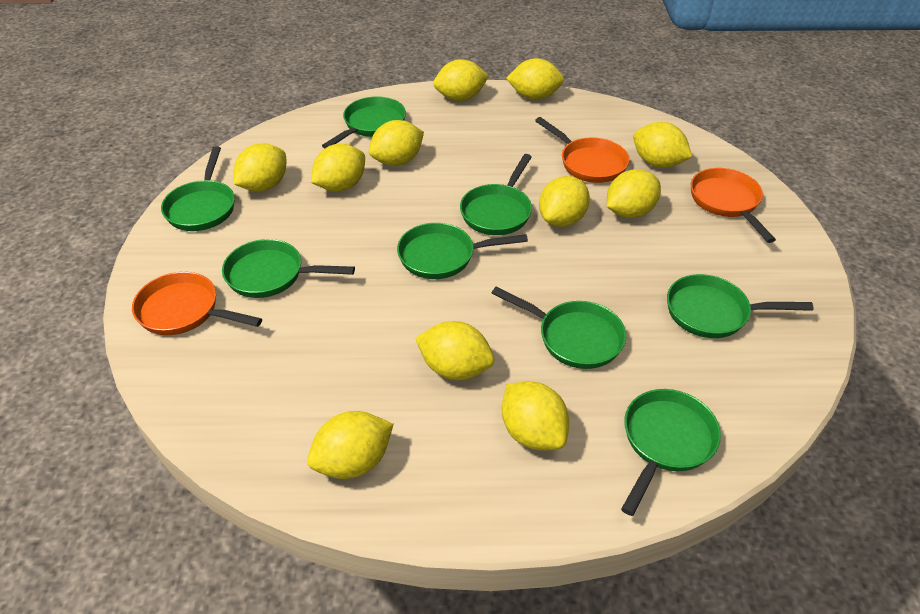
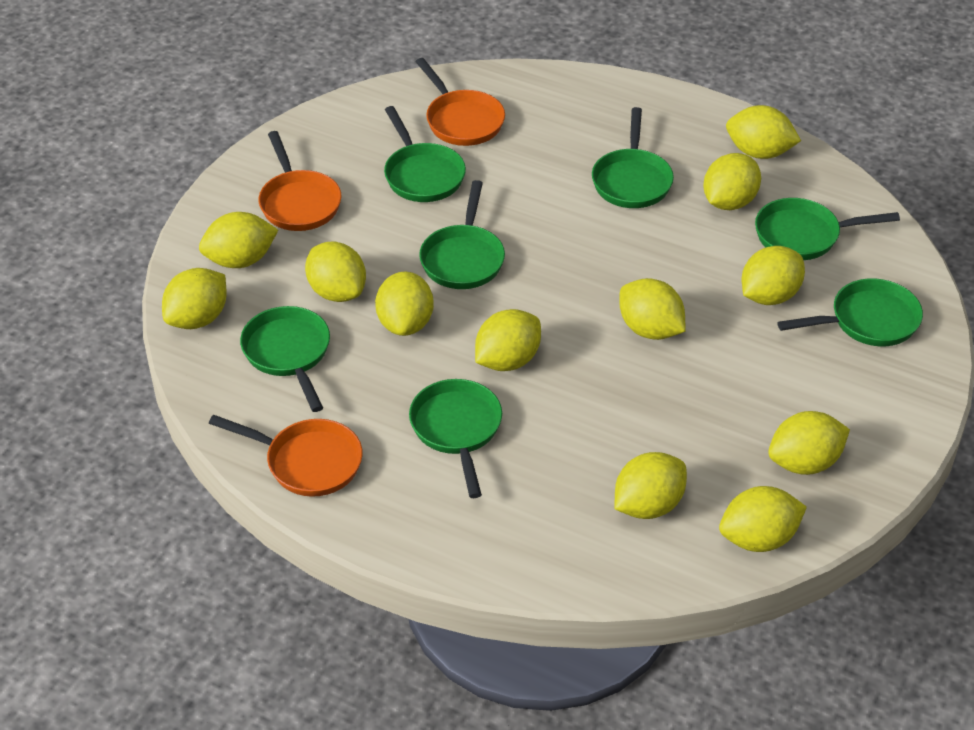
green pan: 8 -> 7
yellow lemon: 11 -> 12

